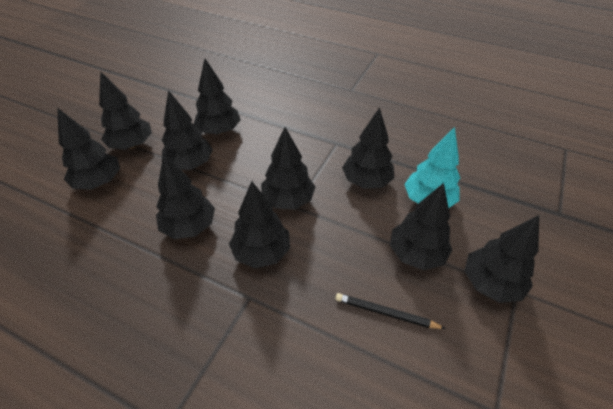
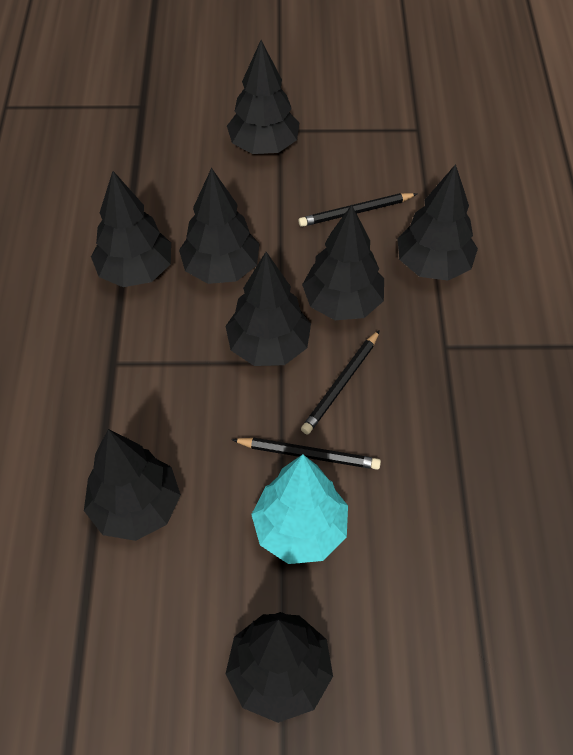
black pencil: 1 -> 3
black tree: 10 -> 8

